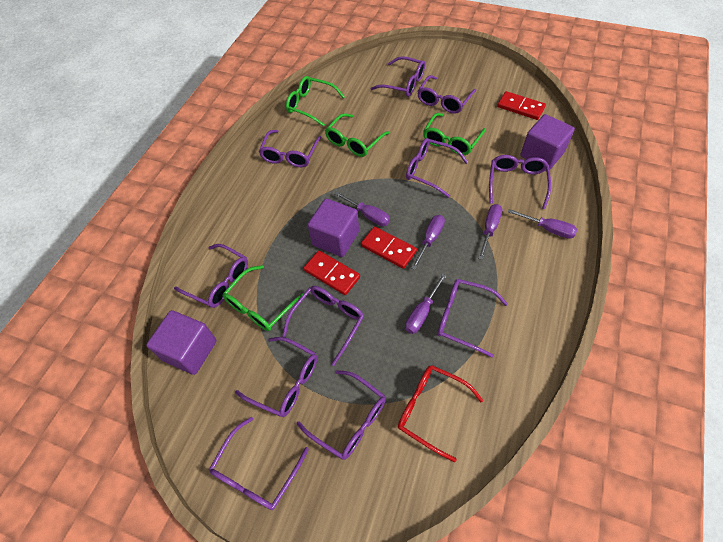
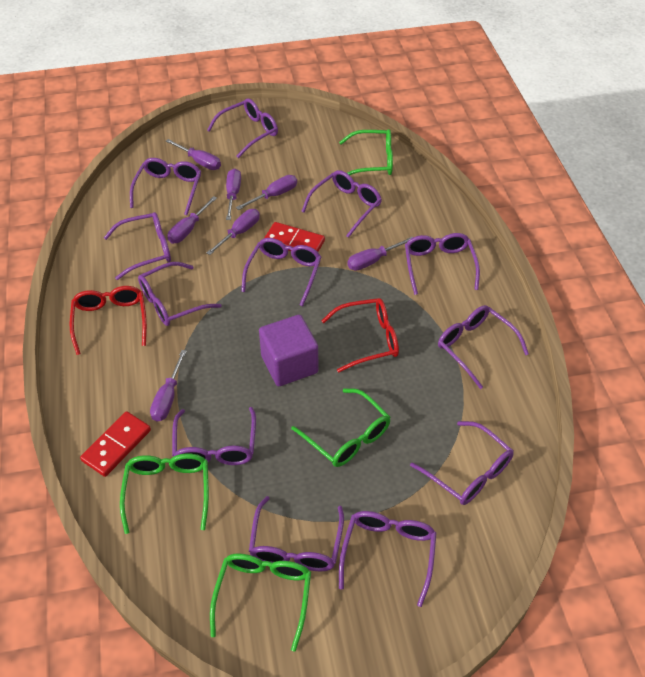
purple cube: 3 -> 1
purple glasses: 11 -> 12
purple screwdriver: 5 -> 7
red domino: 3 -> 2
red glasses: 1 -> 2

